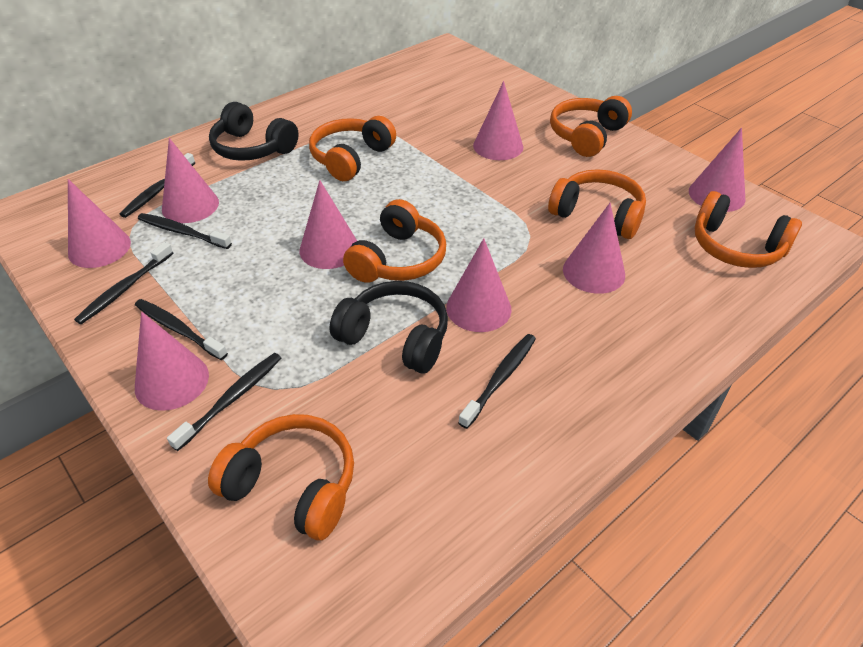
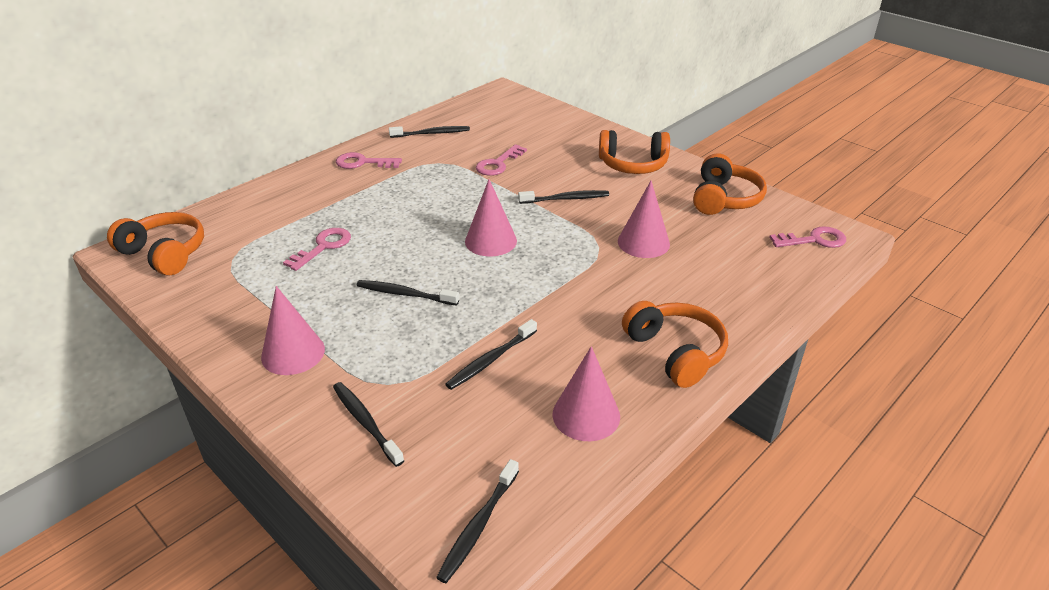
black headphones: 2 -> 0
orange headphones: 6 -> 4
pink cone: 8 -> 4
pink key: 0 -> 4

